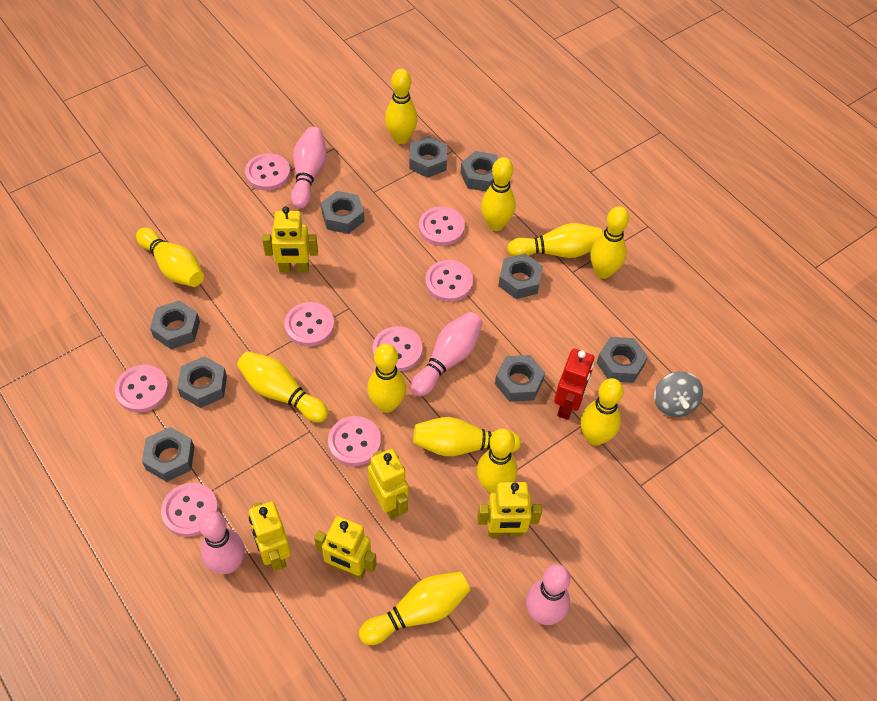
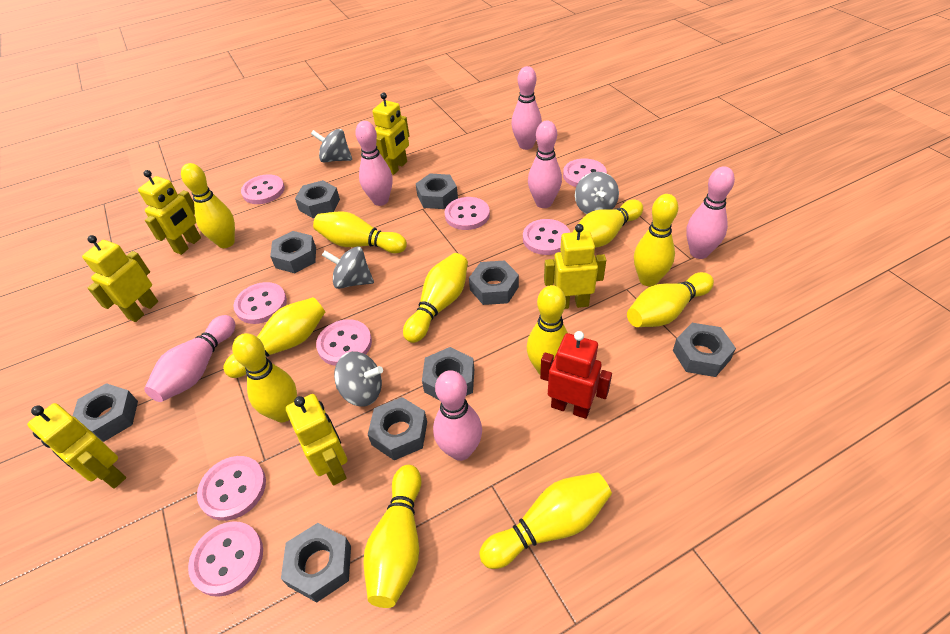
grey spinning top: 1 -> 4
pink bowling pin: 4 -> 6
yellow robot: 5 -> 6

